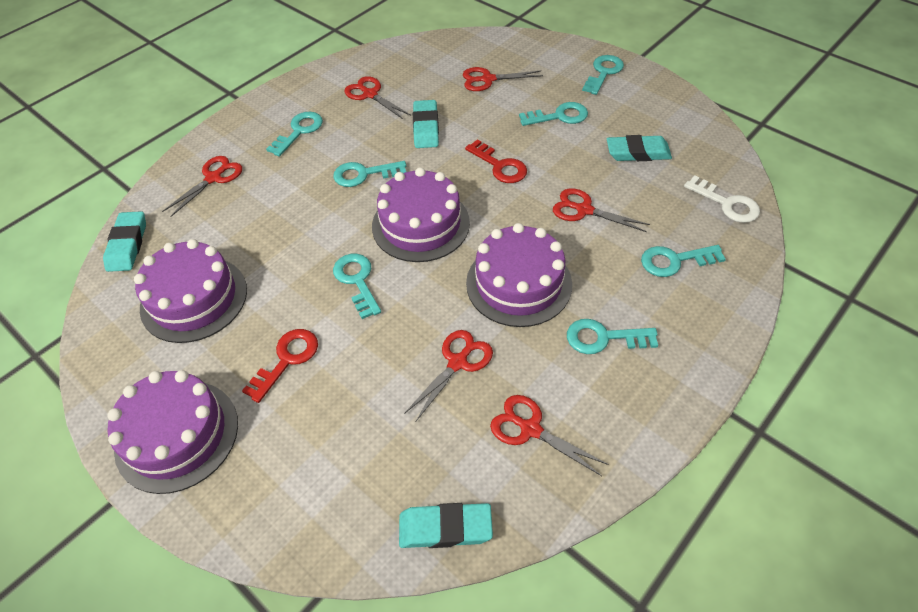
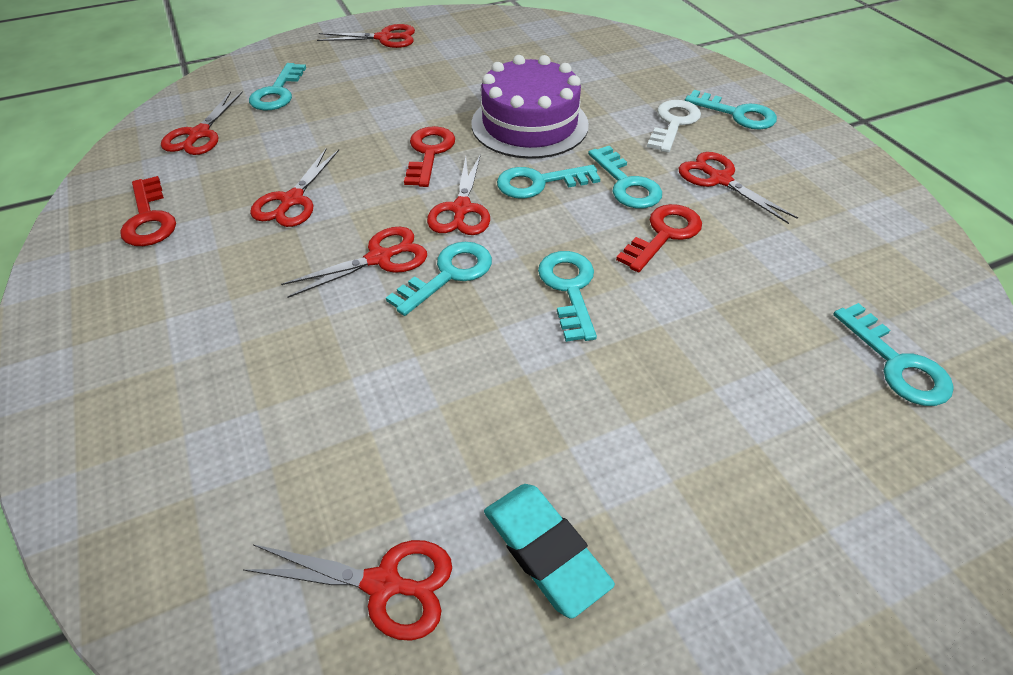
purple cake: 4 -> 1
red key: 2 -> 3
red scissors: 6 -> 7
turquoise eraser: 4 -> 1

